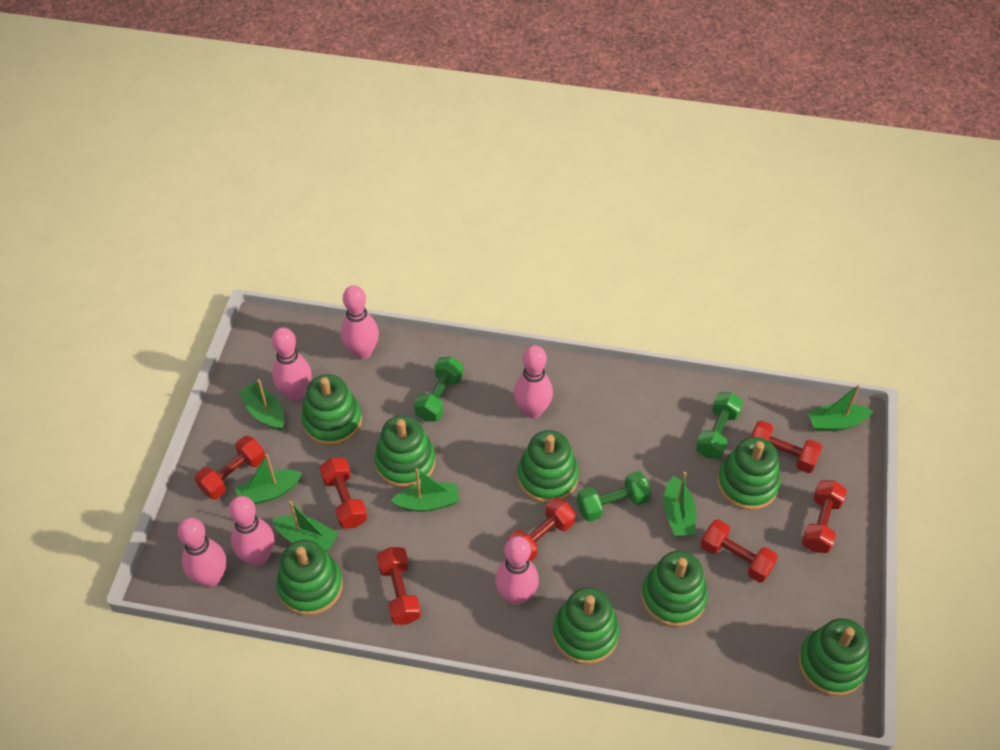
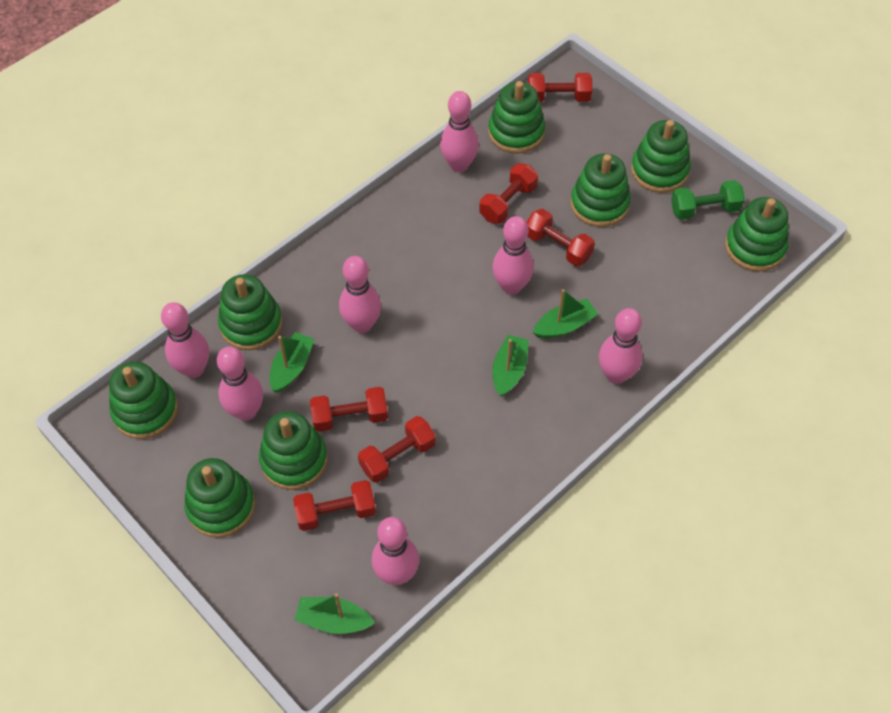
green boat: 6 -> 4
green dumbbell: 3 -> 1
pink bowling pin: 6 -> 7
red dumbbell: 7 -> 6

